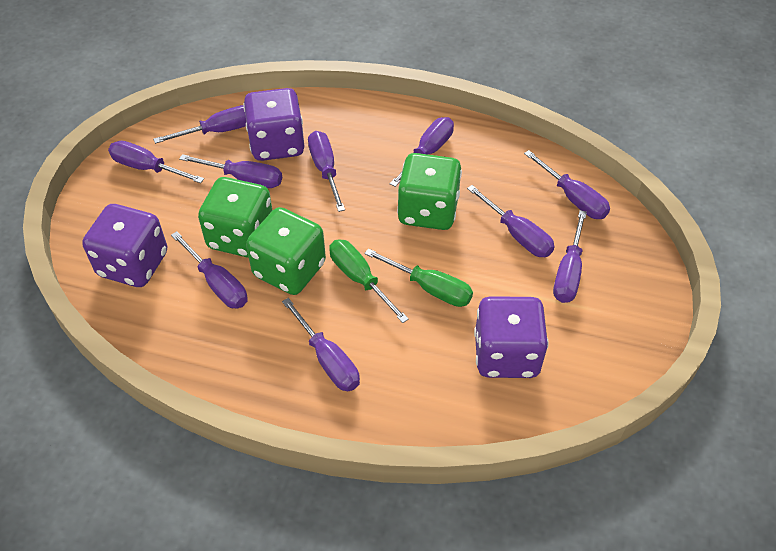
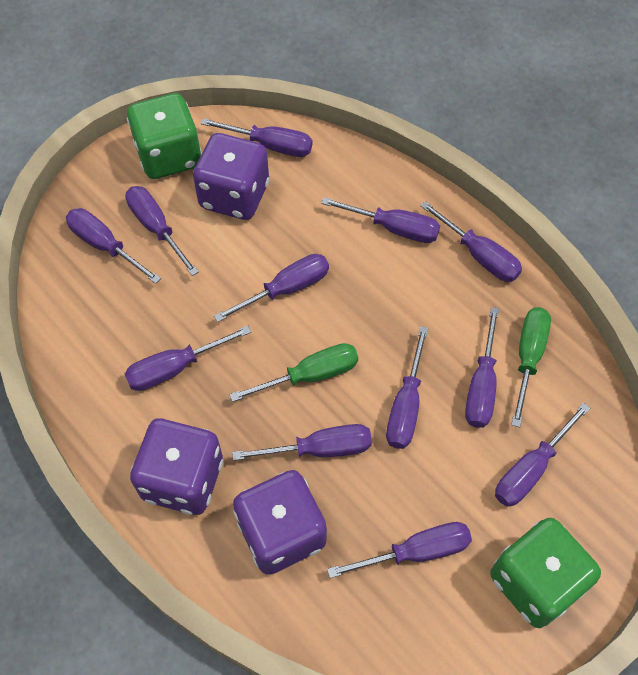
green dice: 3 -> 2
purple screwdriver: 10 -> 12

